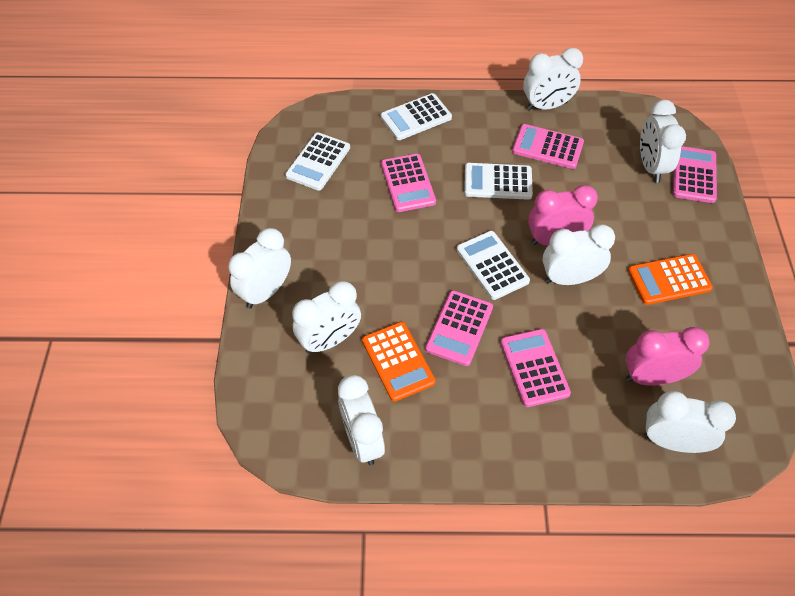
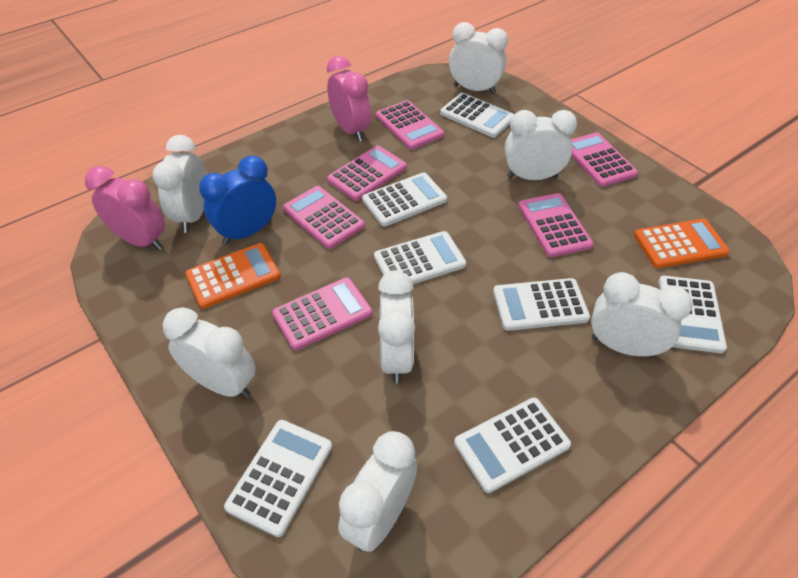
blue clock: 0 -> 1
pink calculator: 5 -> 6
white calculator: 4 -> 7

